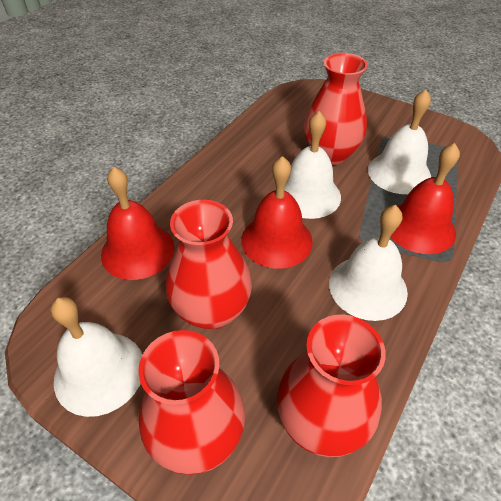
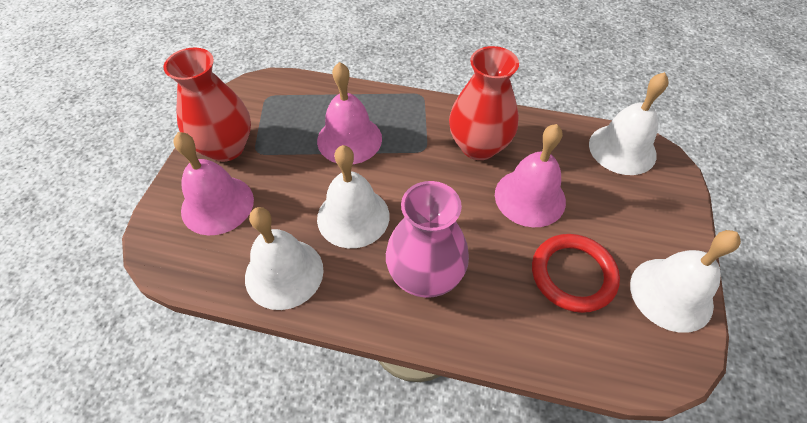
pink bell: 0 -> 3
pink vase: 0 -> 1
red bell: 3 -> 0
red ring: 0 -> 1
red vase: 4 -> 2

